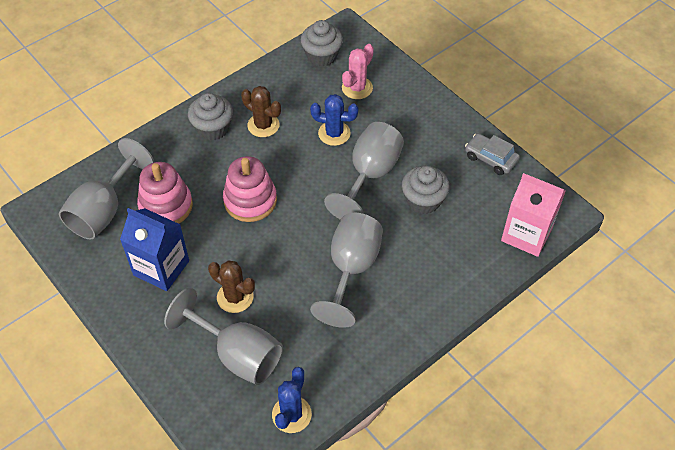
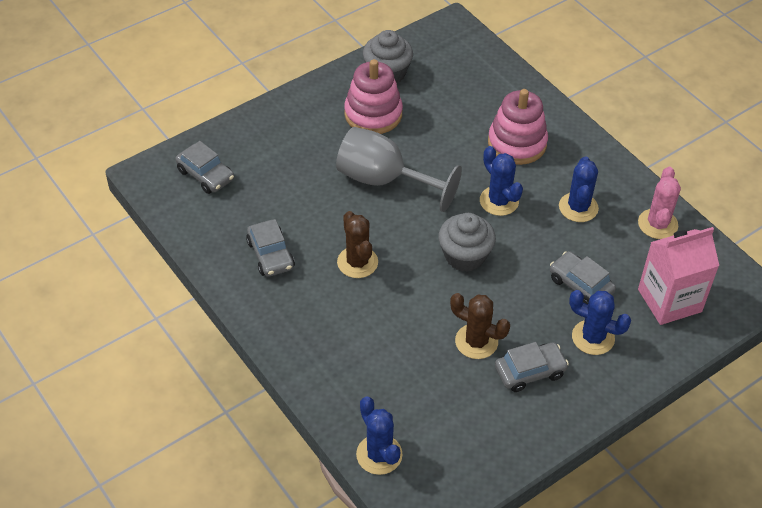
blue cactus: 2 -> 4
blue carton: 1 -> 0
grey car: 1 -> 4
grey cupcake: 3 -> 2
grey goblet: 4 -> 1

